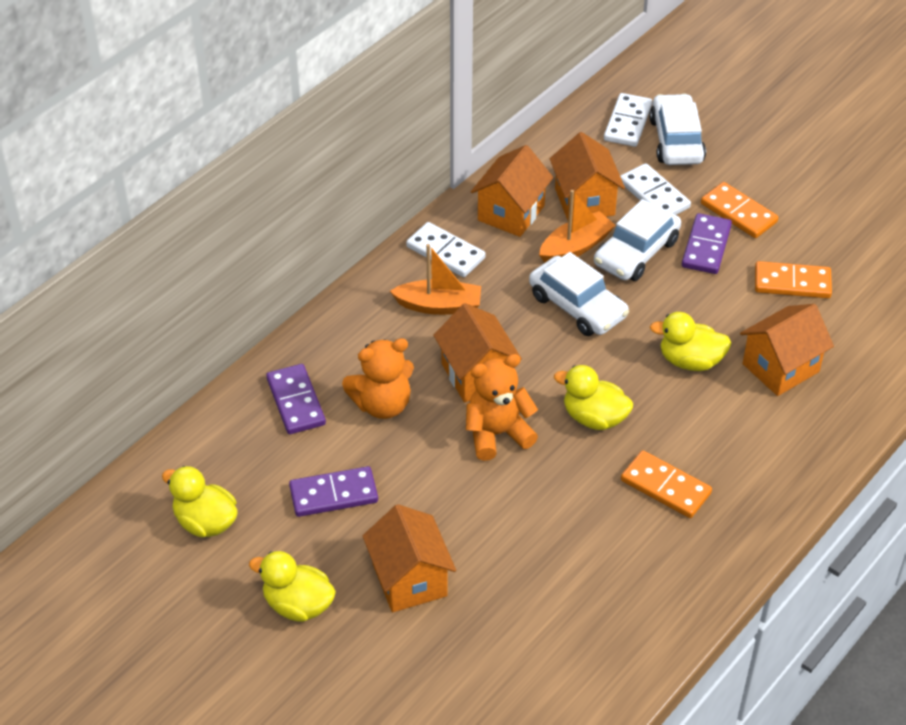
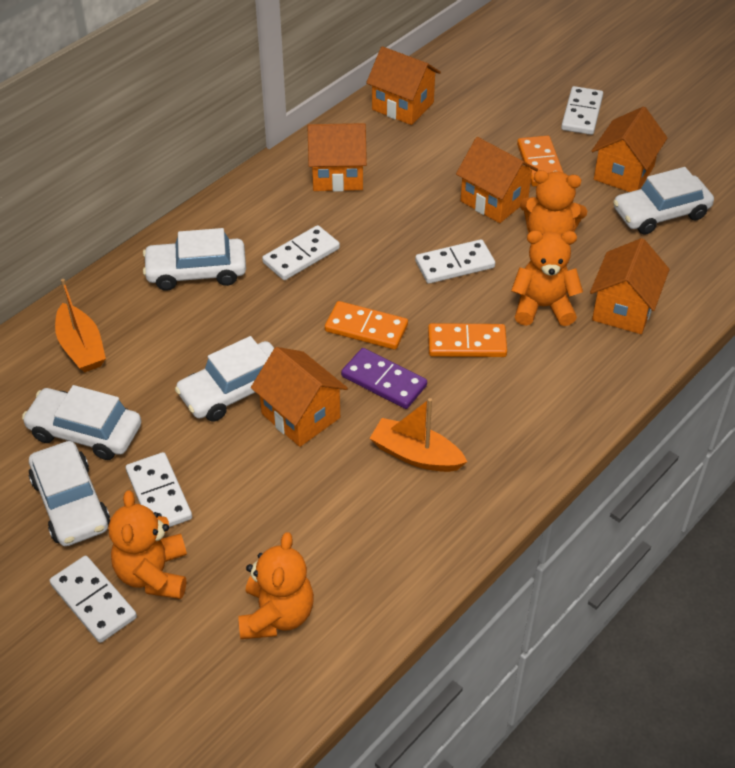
orange house: 5 -> 6
orange teddy bear: 2 -> 4
purple domino: 3 -> 1
white car: 3 -> 5
white domino: 3 -> 5
yellow duck: 4 -> 0

